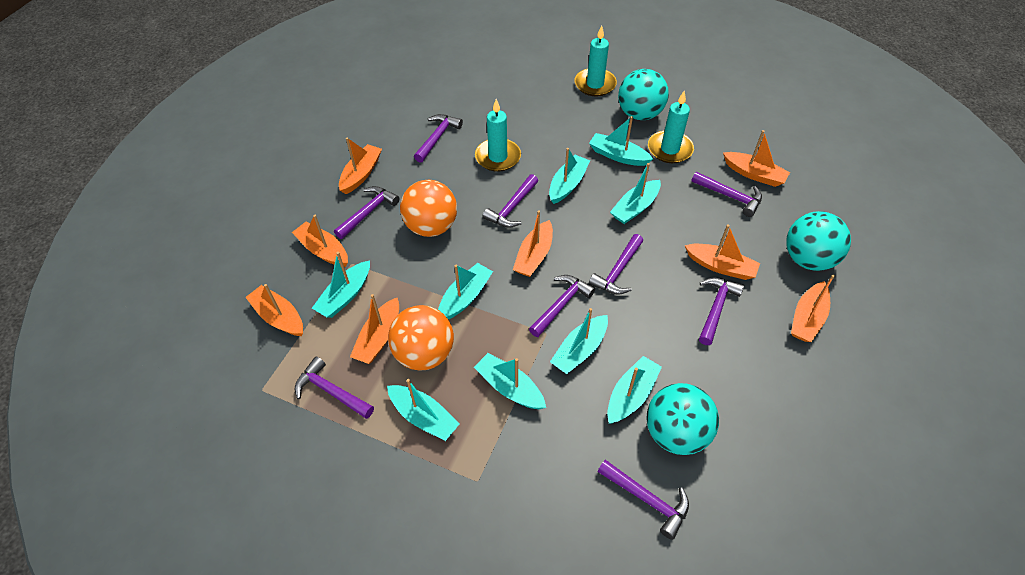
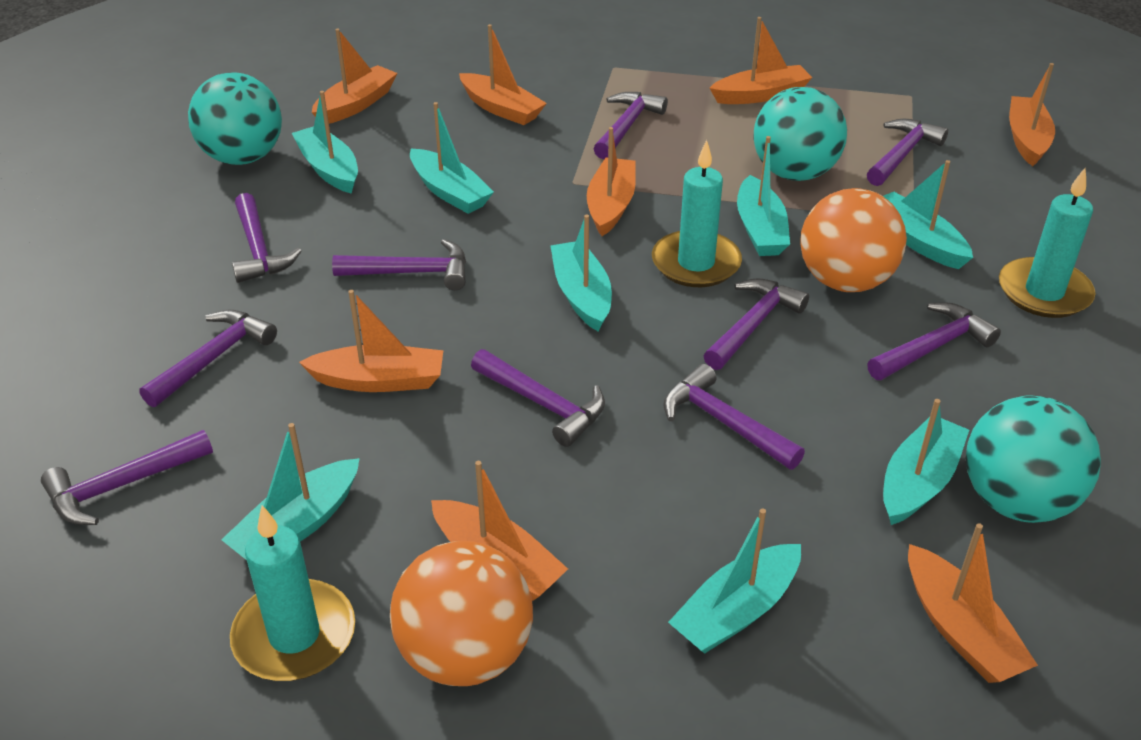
purple hammer: 9 -> 10
turquoise boat: 9 -> 8

